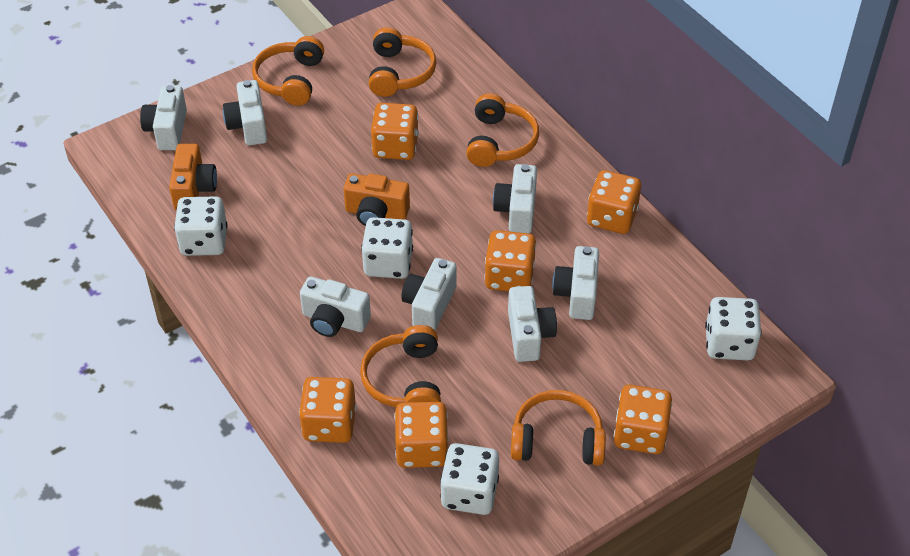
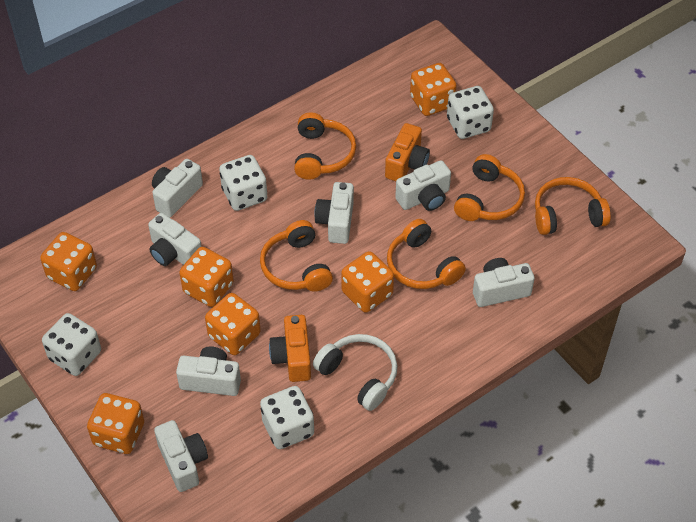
white headphones: 0 -> 1

